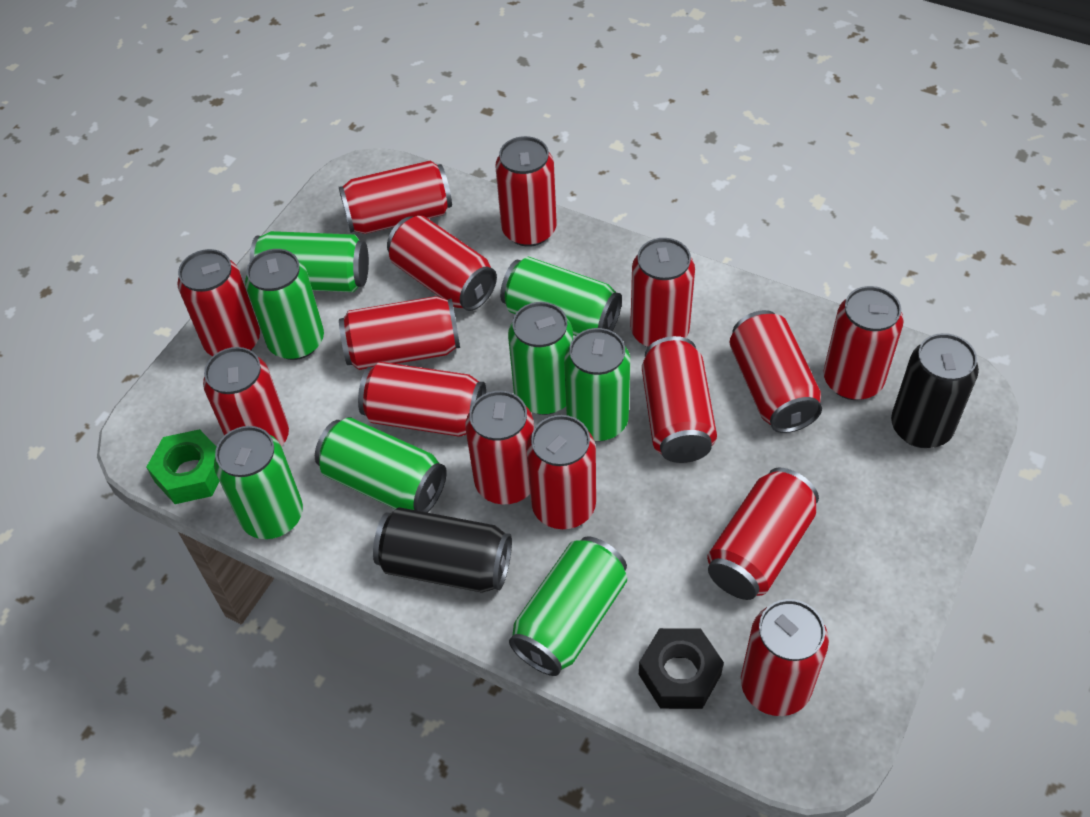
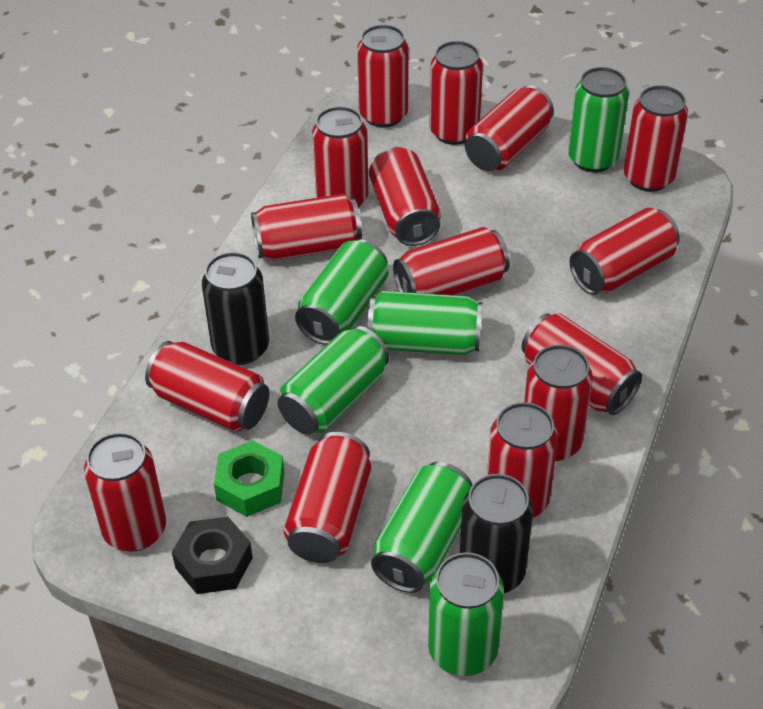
green can: 8 -> 6

